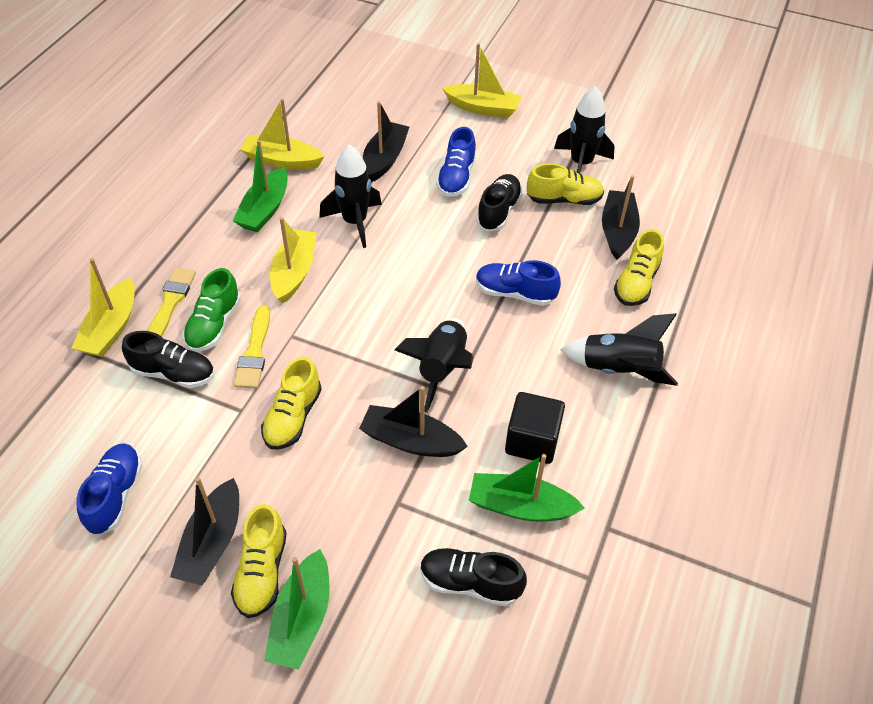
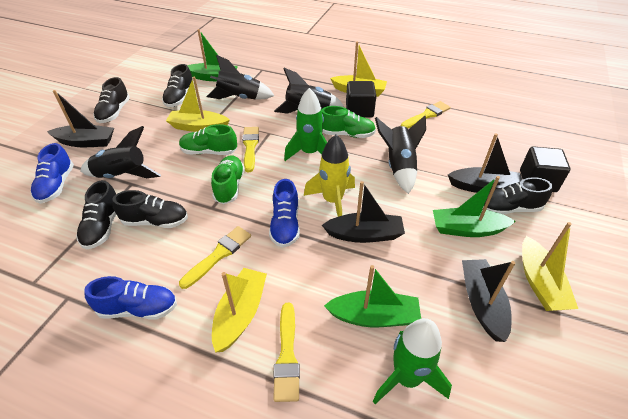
black cube: 1 -> 2
black shoe: 3 -> 5
green rocket: 0 -> 2
green shoe: 1 -> 3
yellow brush: 2 -> 4
yellow rocket: 0 -> 1
yellow shoe: 4 -> 0

